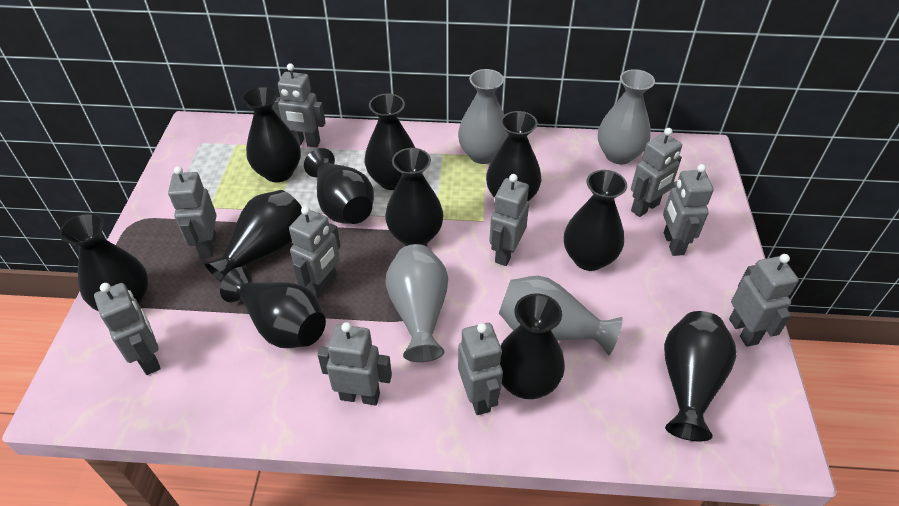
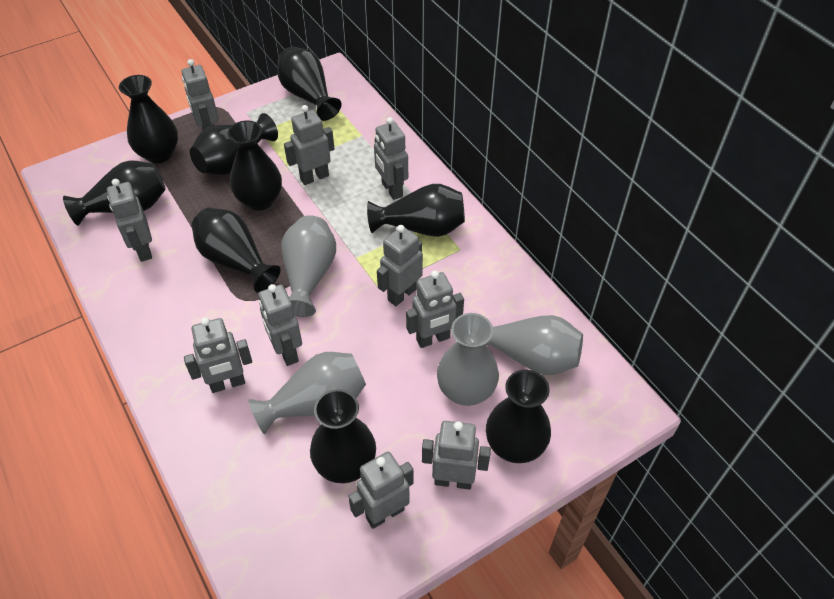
black vase: 11 -> 9

